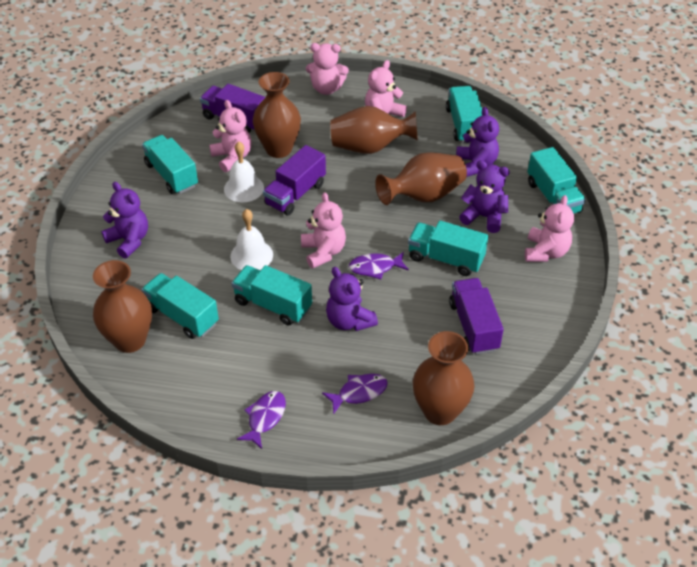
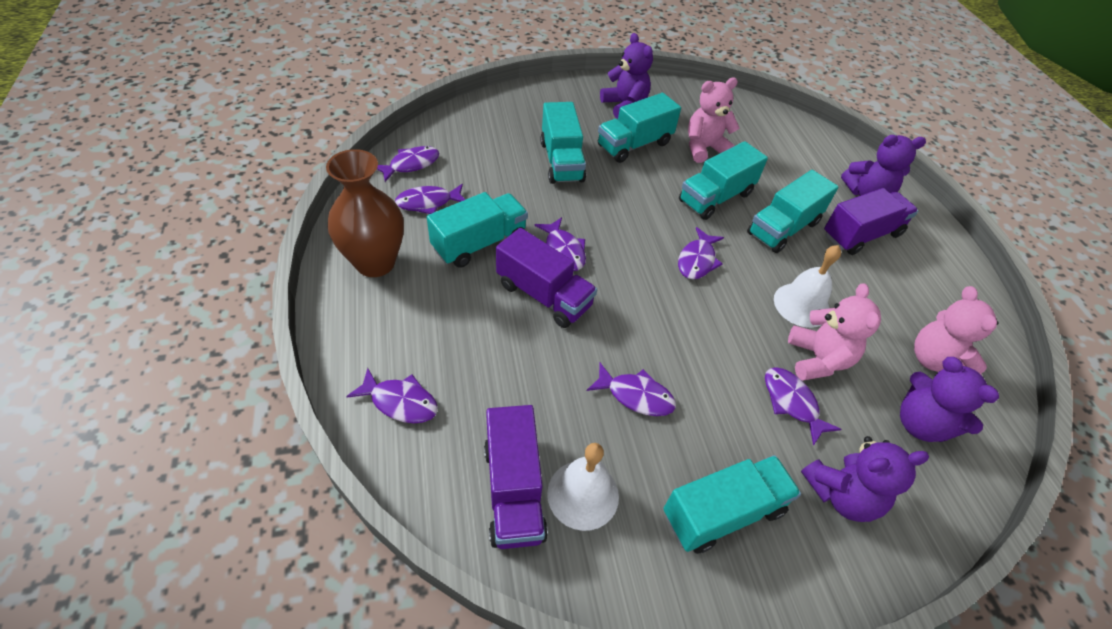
brown vase: 5 -> 1
pink teddy bear: 5 -> 3
purple fish: 3 -> 7

